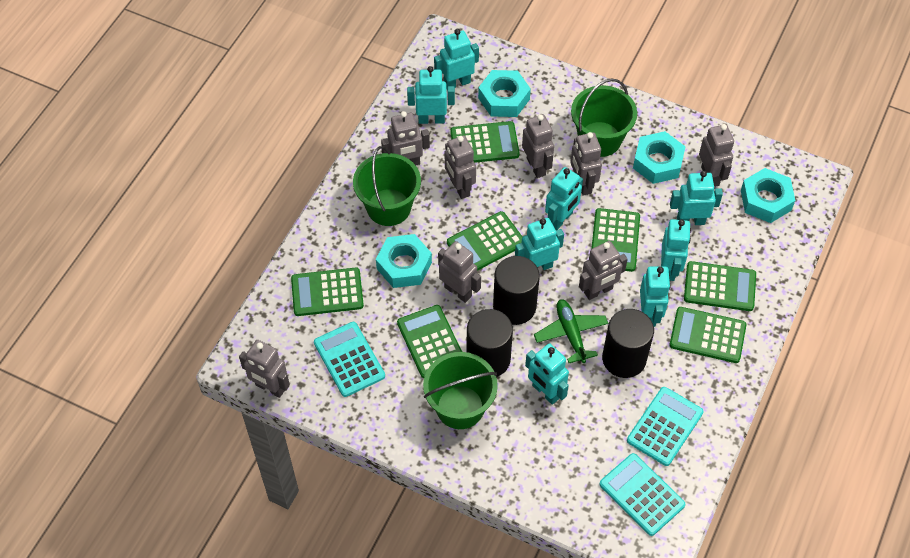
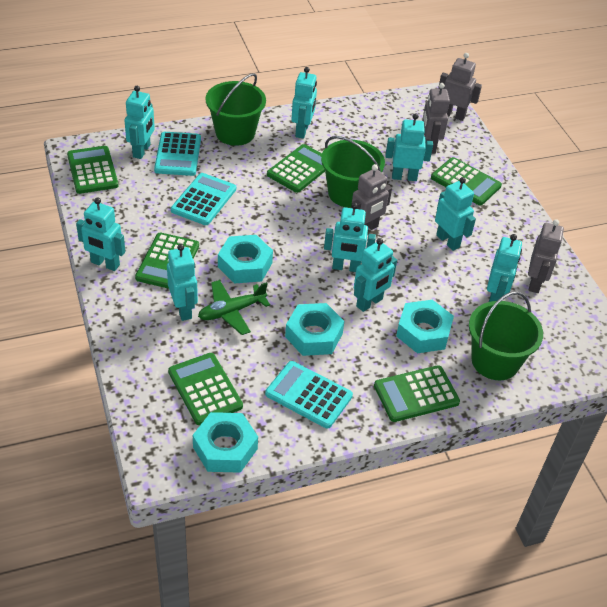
black cylinder: 3 -> 0
green calculator: 7 -> 6
grey robot: 8 -> 4
turquoise robot: 8 -> 9

